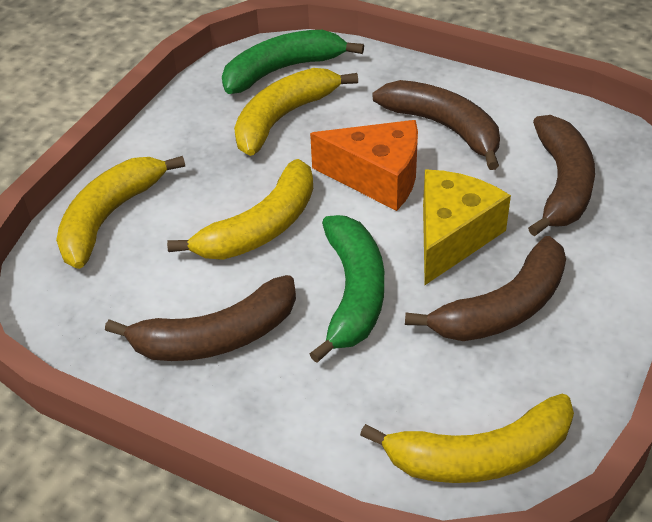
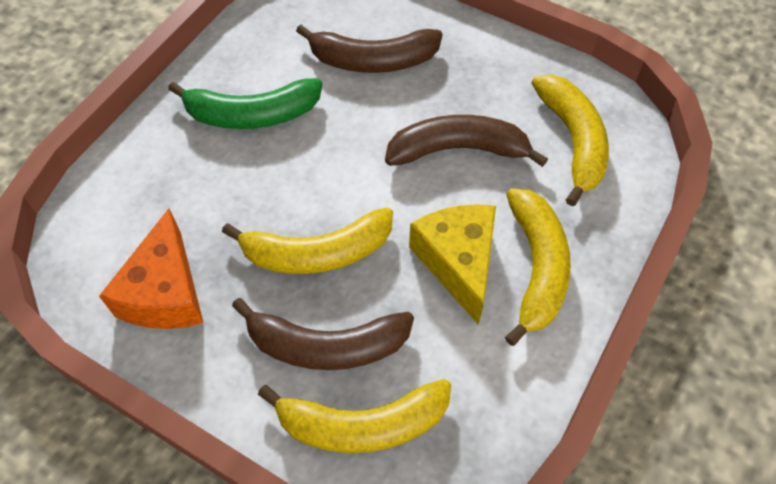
brown banana: 4 -> 3
green banana: 2 -> 1

